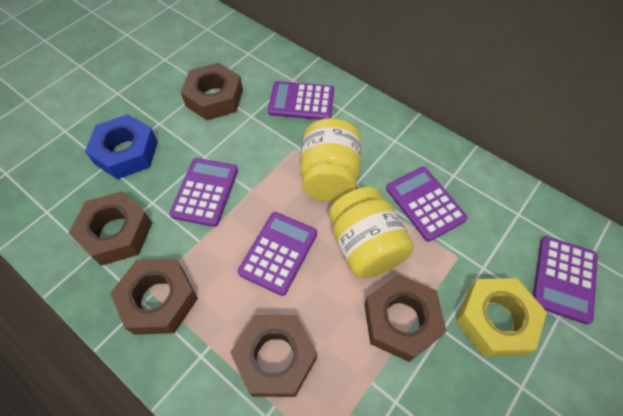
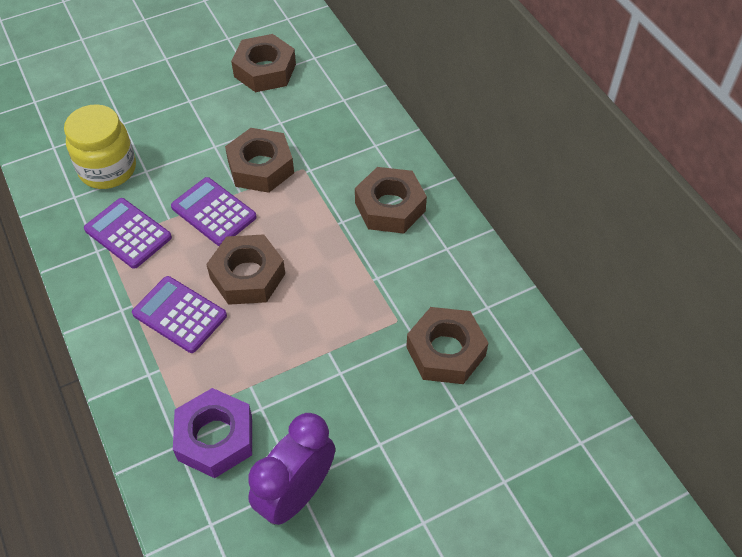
blue nut: 1 -> 0
purple calculator: 5 -> 3
purple clock: 0 -> 1
purple nut: 0 -> 1
yellow jar: 2 -> 1
yellow nut: 1 -> 0

